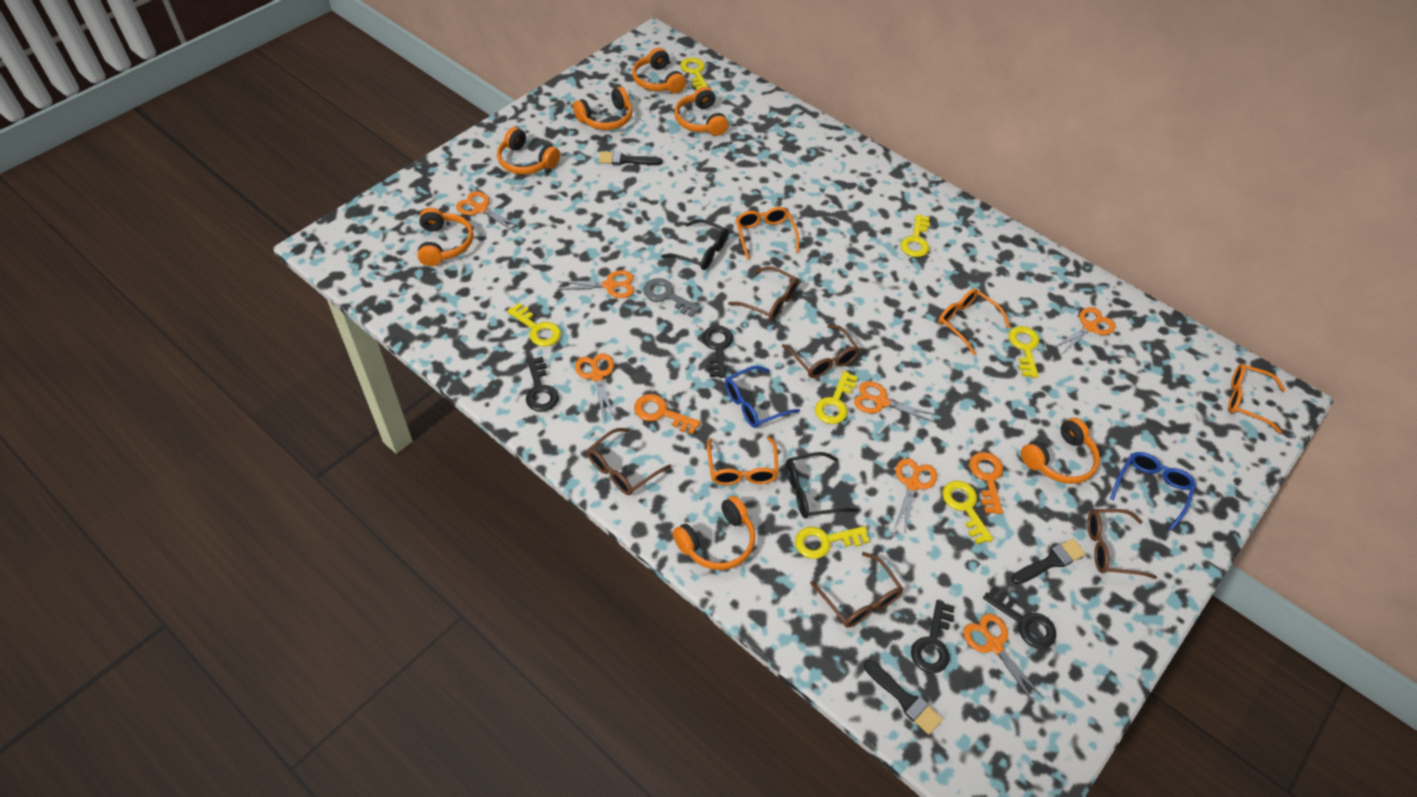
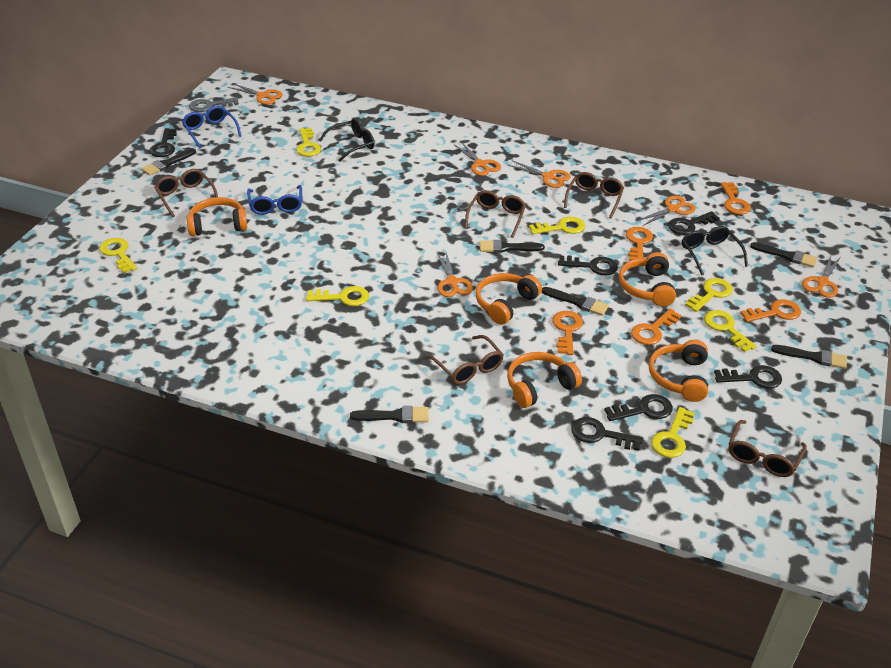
black brush: 3 -> 6
black key: 4 -> 6
orange glasses: 4 -> 0
orange headphones: 7 -> 5
orange key: 2 -> 5
orange scissors: 7 -> 6

